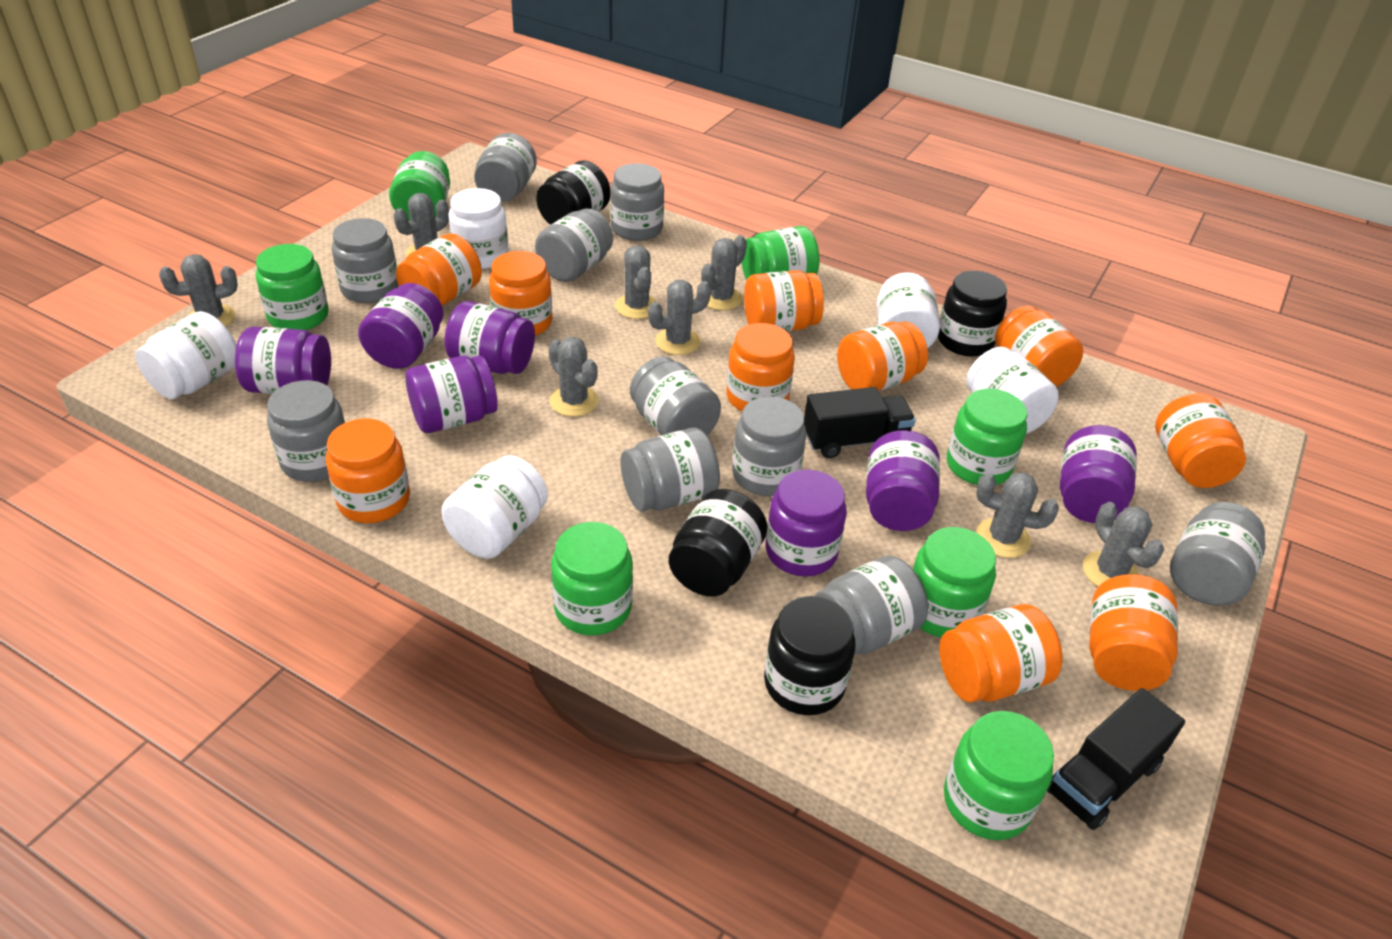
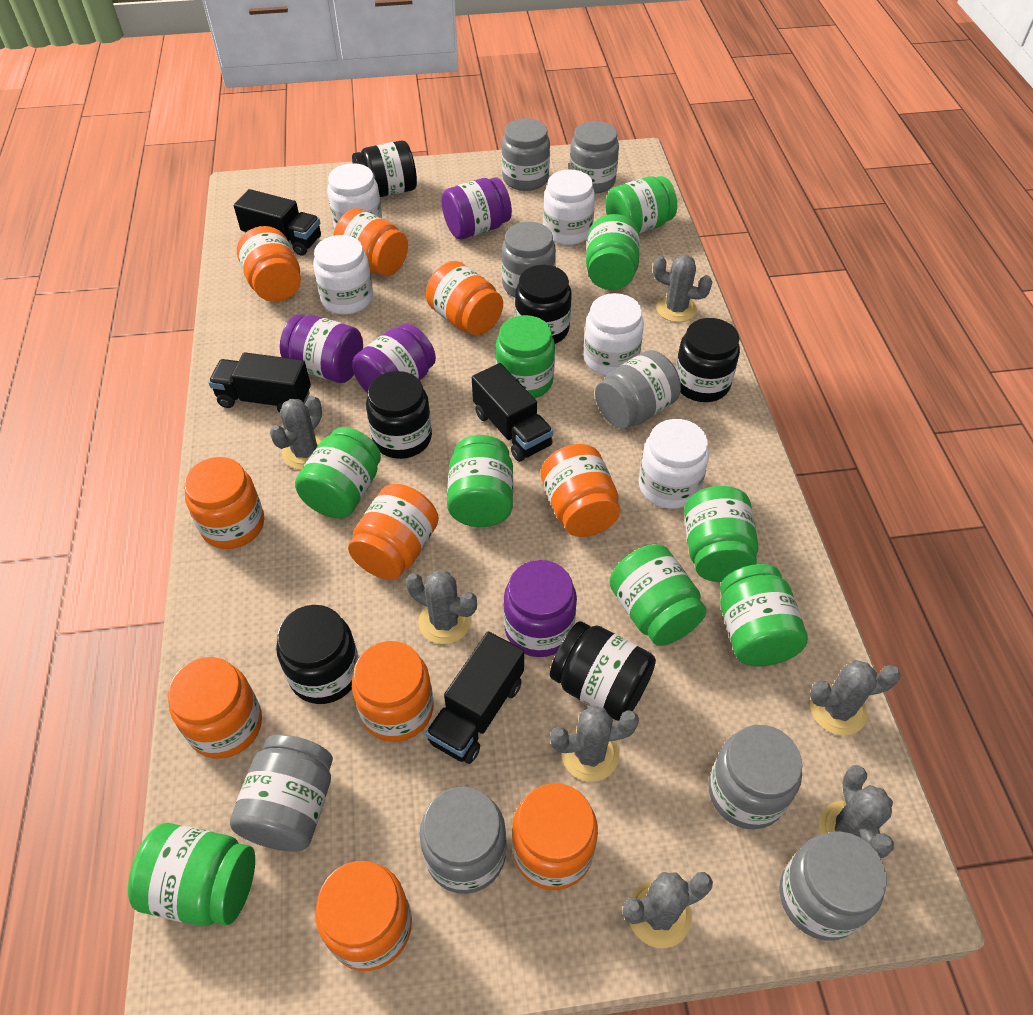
black jar: 4 -> 6
black truck: 2 -> 4
green jar: 7 -> 9
grey cactus: 8 -> 7
grey jar: 10 -> 8
purple jar: 7 -> 4

